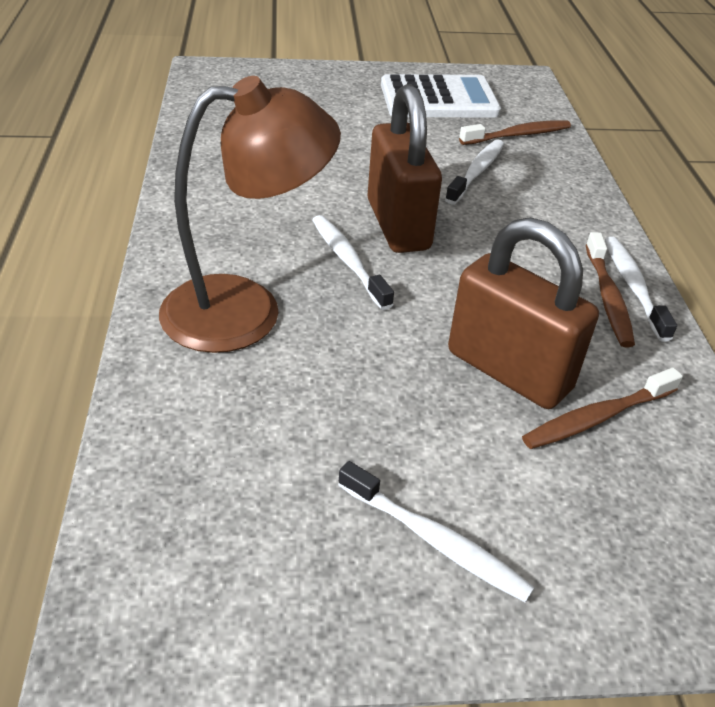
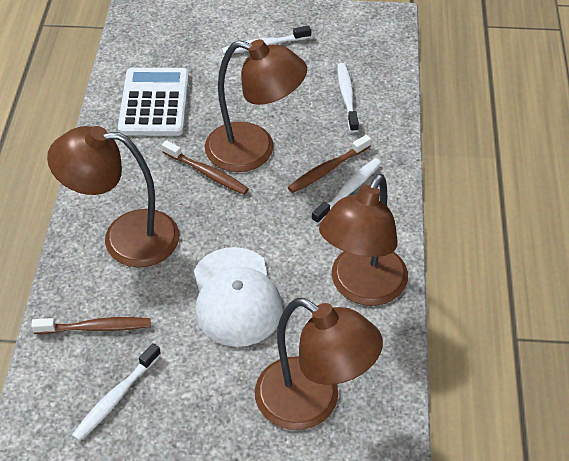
brown lamp: 1 -> 4
brown padlock: 2 -> 0
white cap: 0 -> 1

